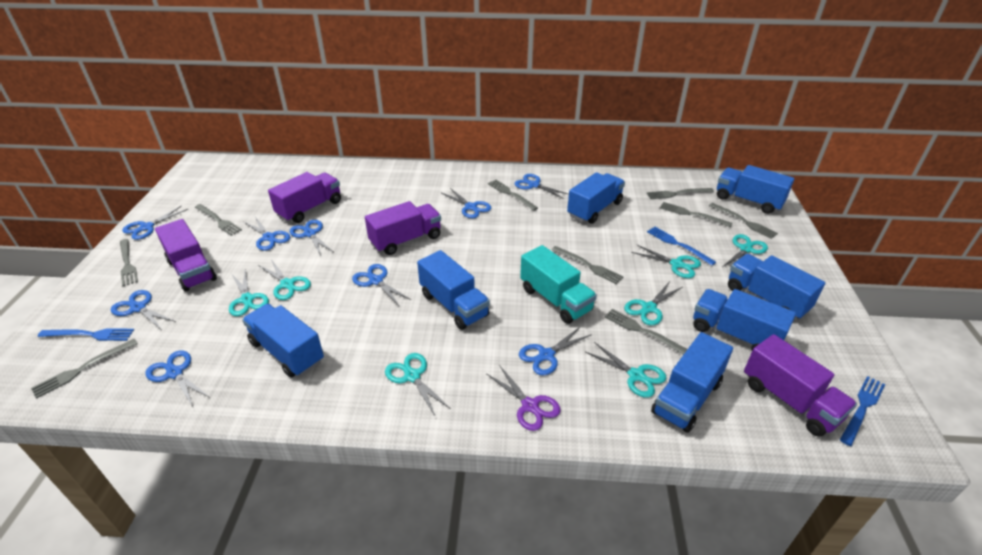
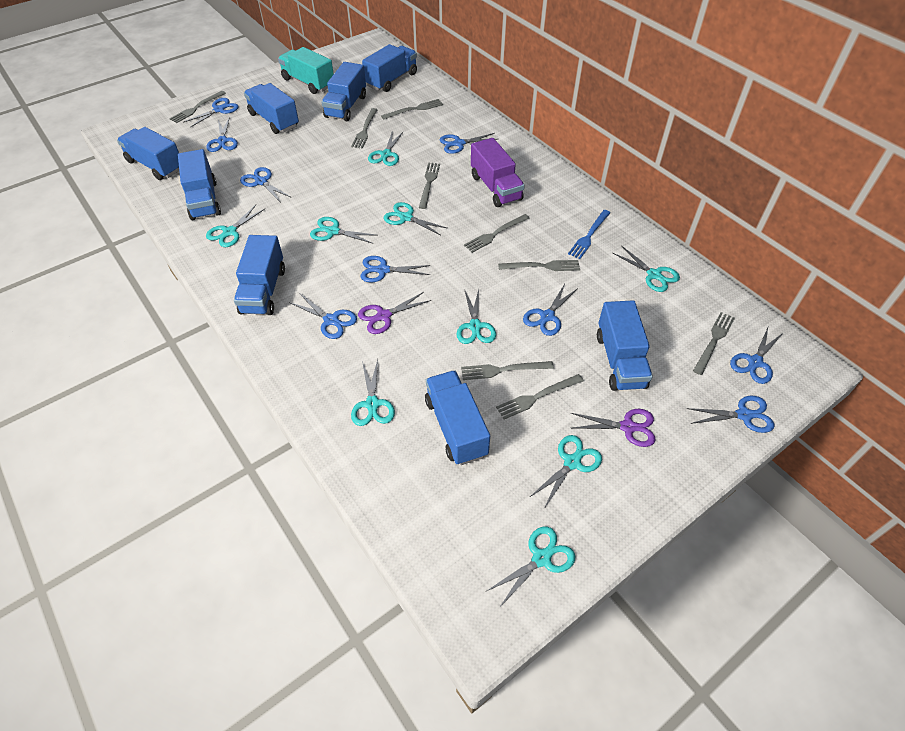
blue fork: 3 -> 1
blue truck: 7 -> 8
purple scissors: 1 -> 2
purple truck: 4 -> 1
turquoise scissors: 7 -> 9

